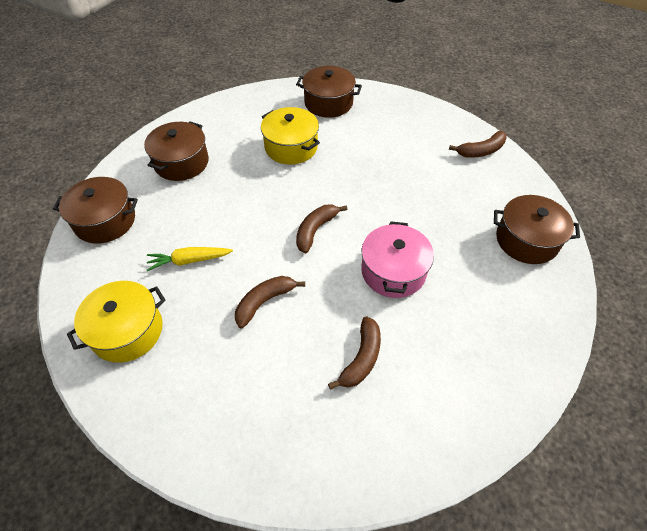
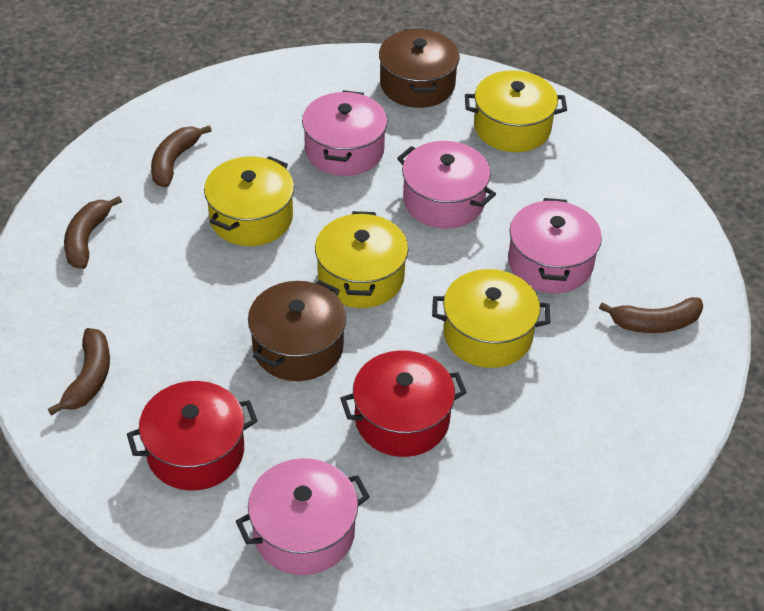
brown pot: 4 -> 2
pink pot: 1 -> 4
red pot: 0 -> 2
yellow carrot: 1 -> 0
yellow pot: 2 -> 4

